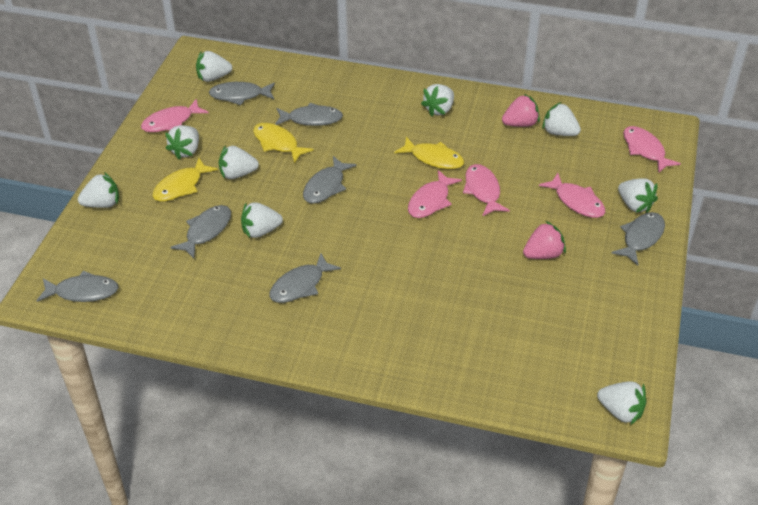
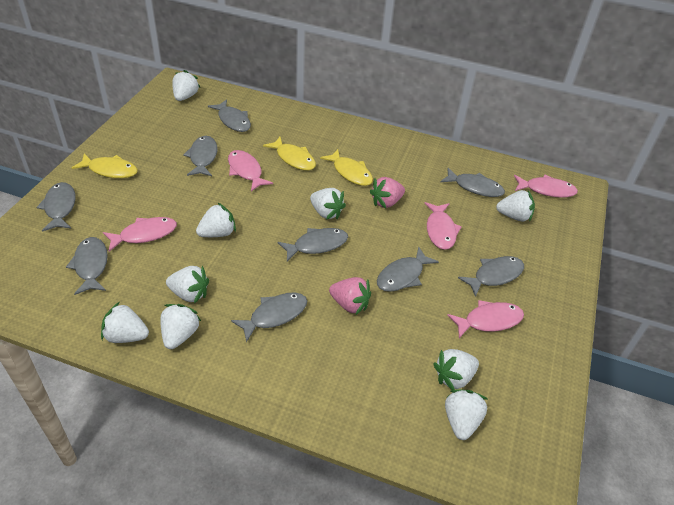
grey fish: 7 -> 9

